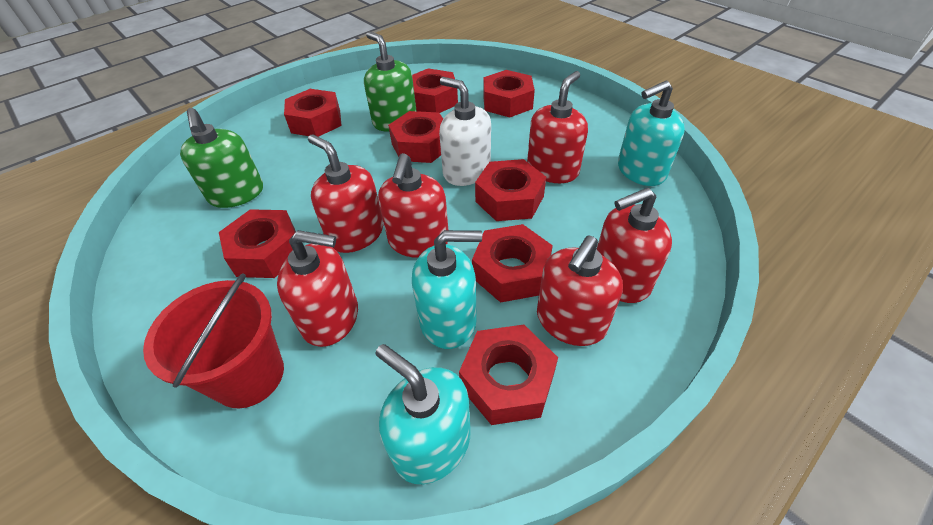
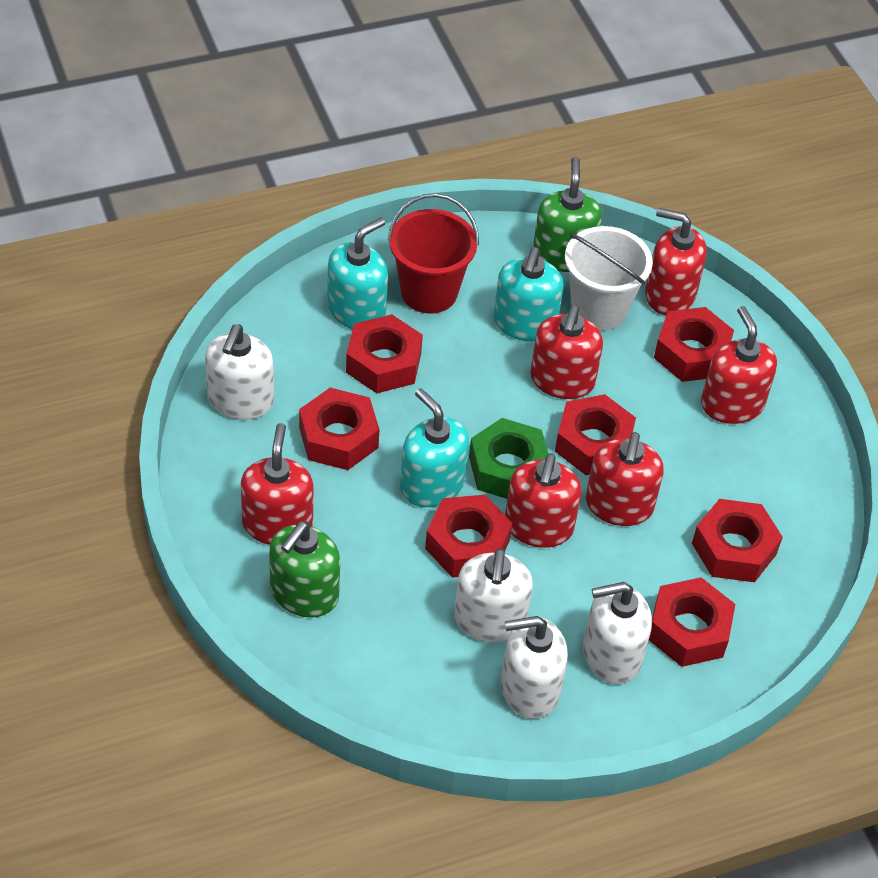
green nut: 0 -> 1
red nut: 8 -> 7
white bucket: 0 -> 1
white soap dispenser: 1 -> 4

